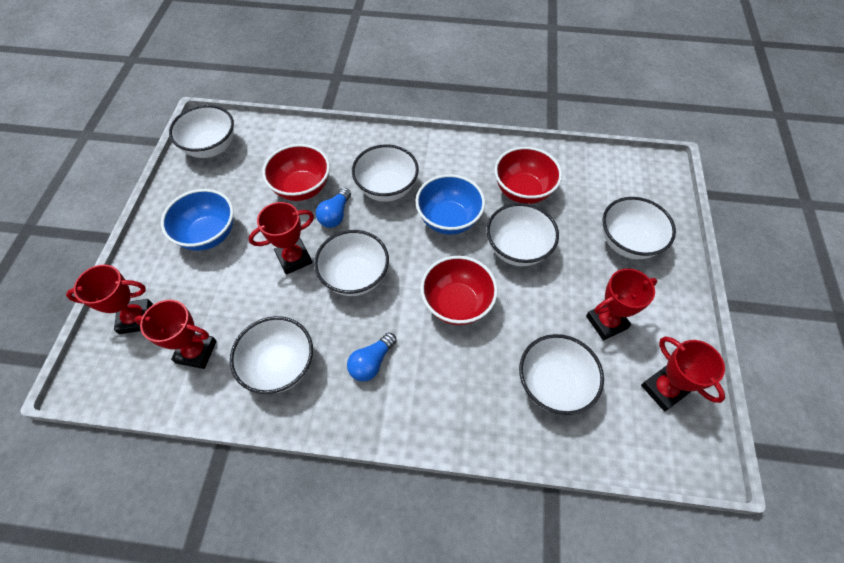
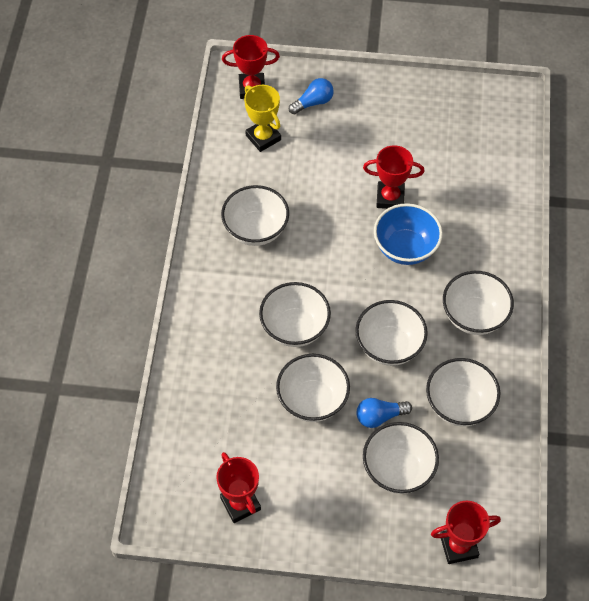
blue bowl: 2 -> 1
red bowl: 3 -> 0
red trophy: 5 -> 4
yellow trophy: 0 -> 1

